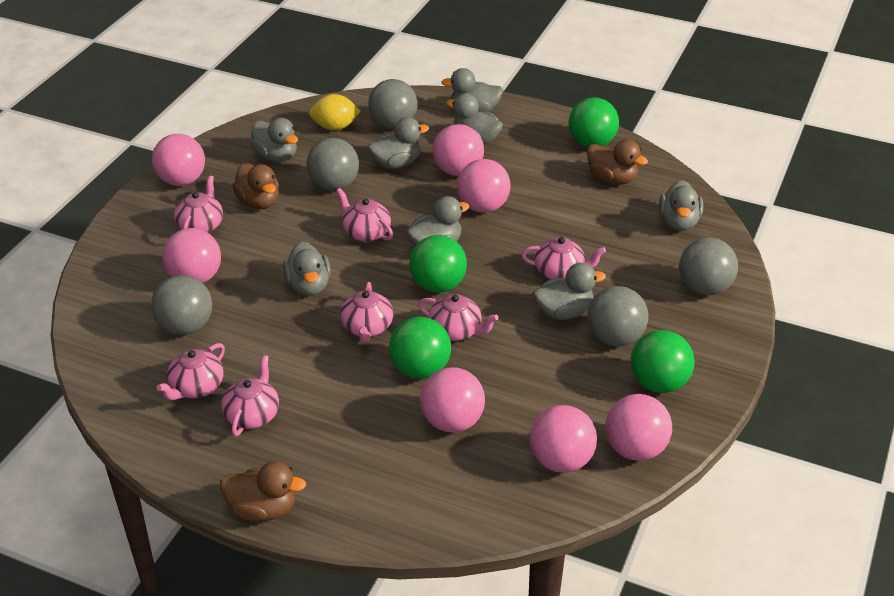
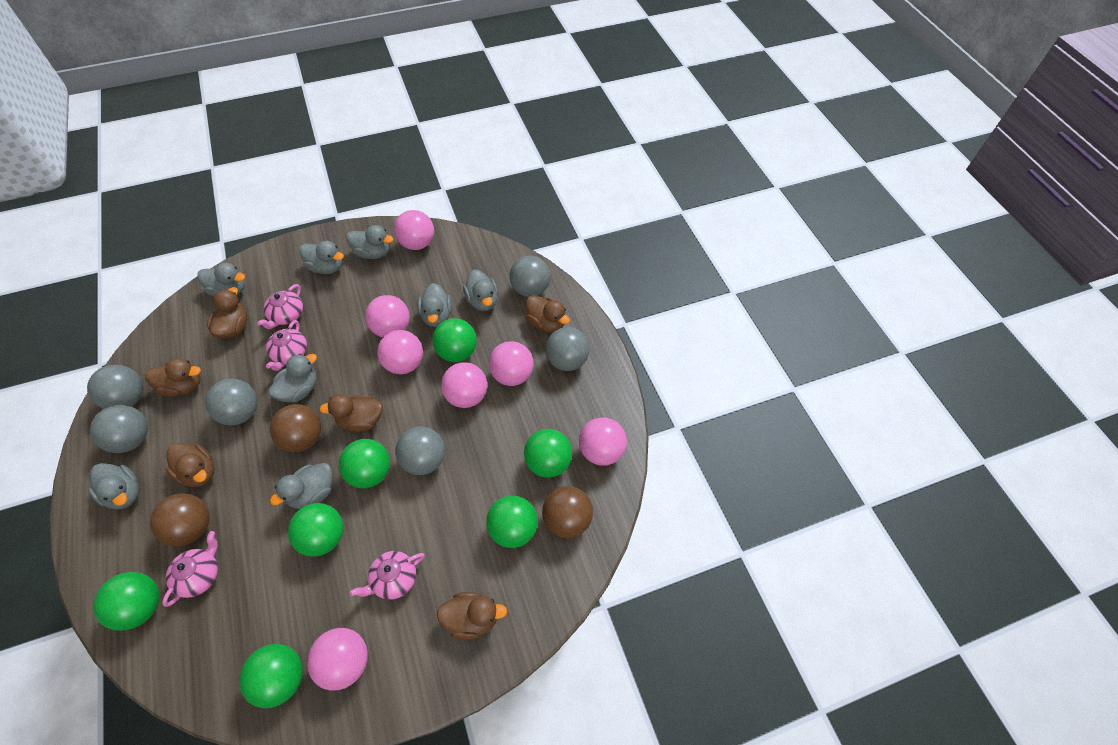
brown ball: 0 -> 3
brown duck: 3 -> 6
green ball: 4 -> 7
grey ball: 5 -> 6
pink teapot: 7 -> 4
yellow lemon: 1 -> 0

